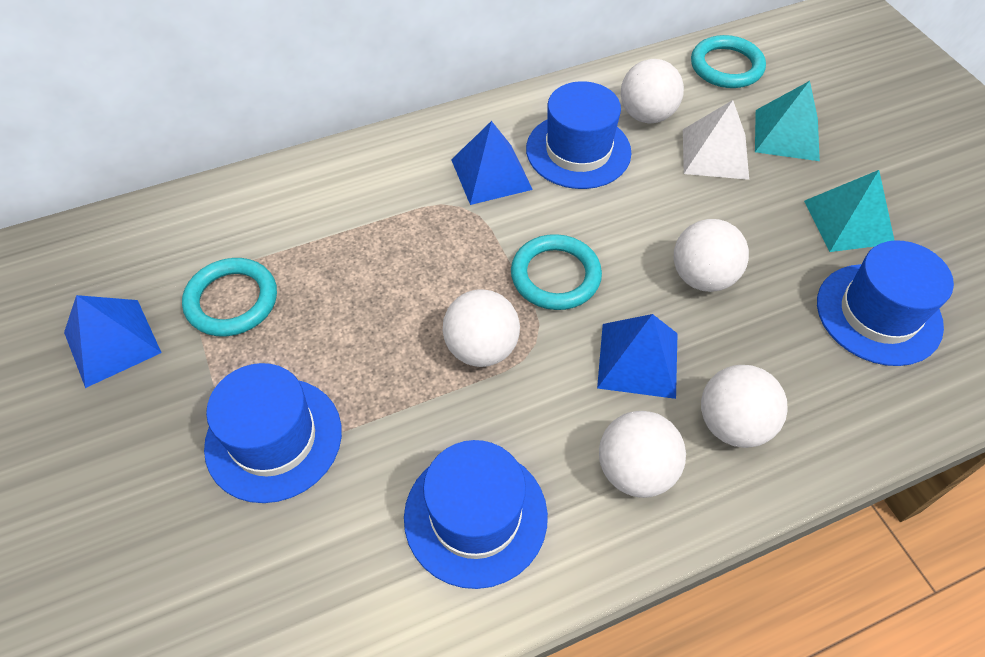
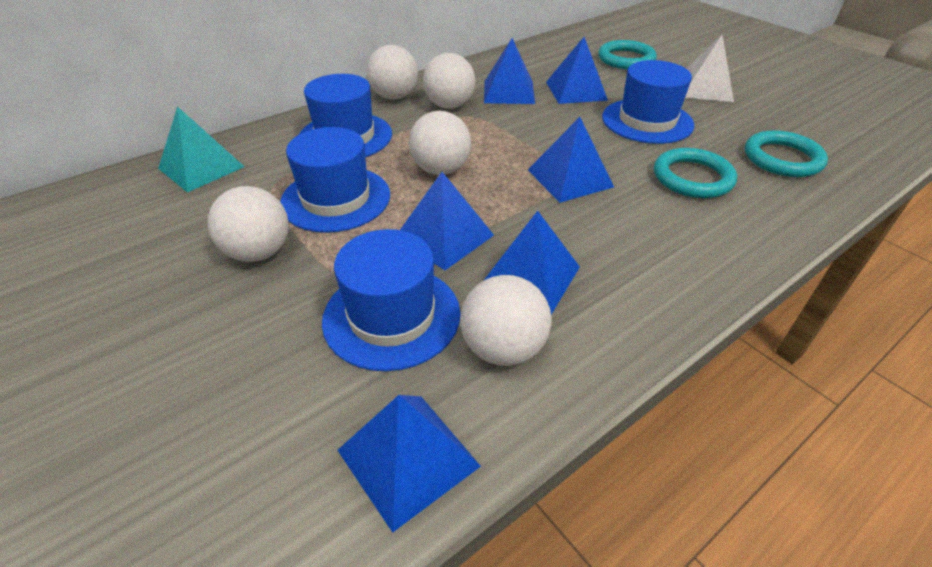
blue pyramid: 3 -> 6
turquoise pyramid: 2 -> 1

